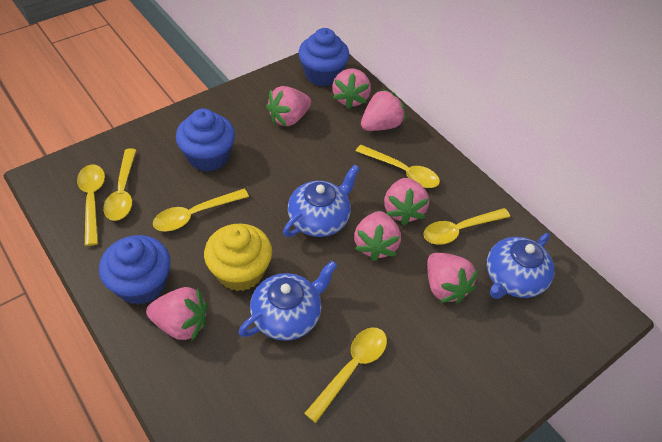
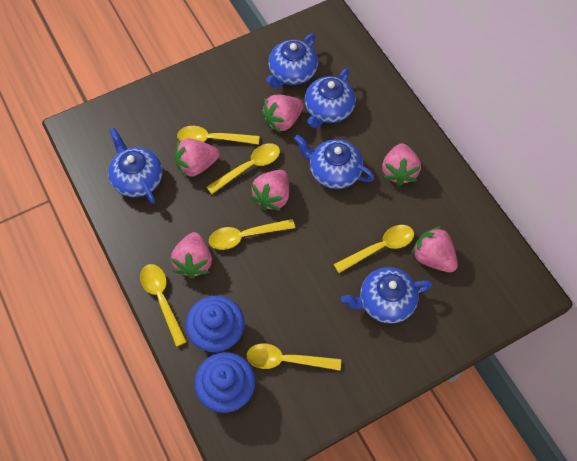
blue cupcake: 3 -> 2
blue teapot: 3 -> 5
pink strawberry: 7 -> 6
yellow cupcake: 1 -> 0

